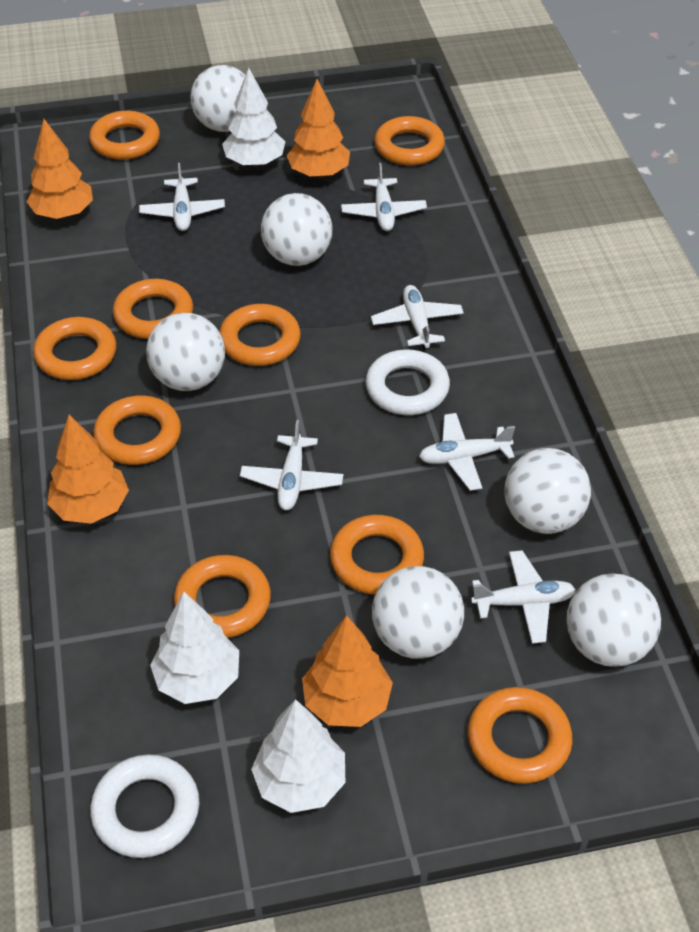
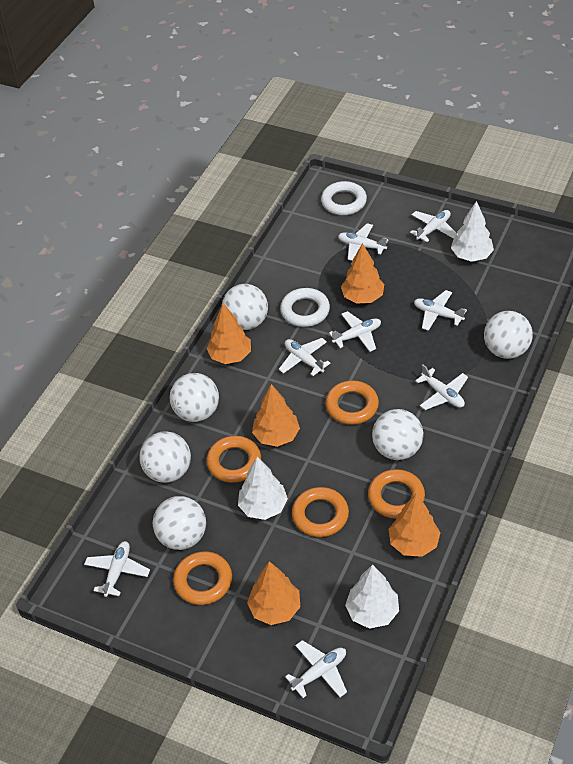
orange ring: 9 -> 5
orange tree: 4 -> 5
white plane: 6 -> 8

